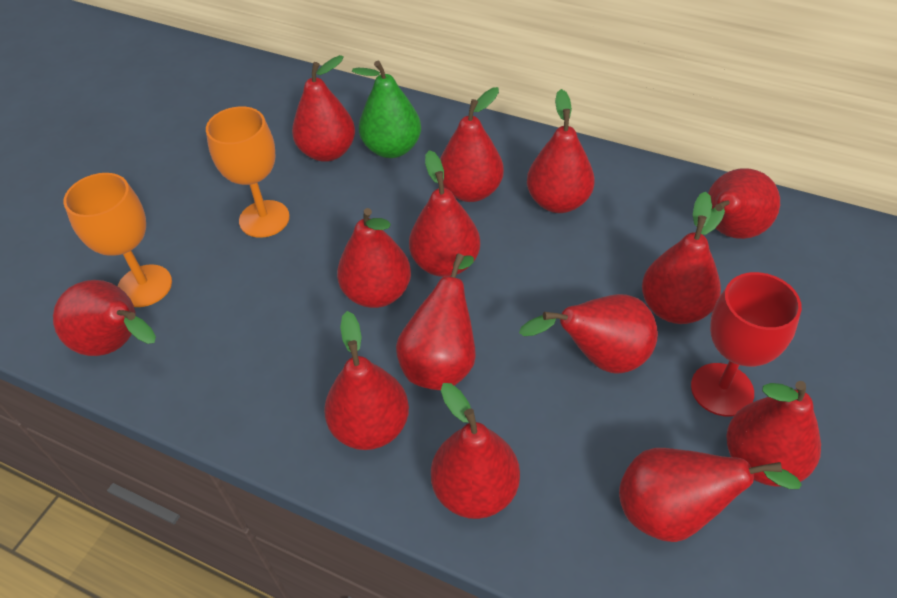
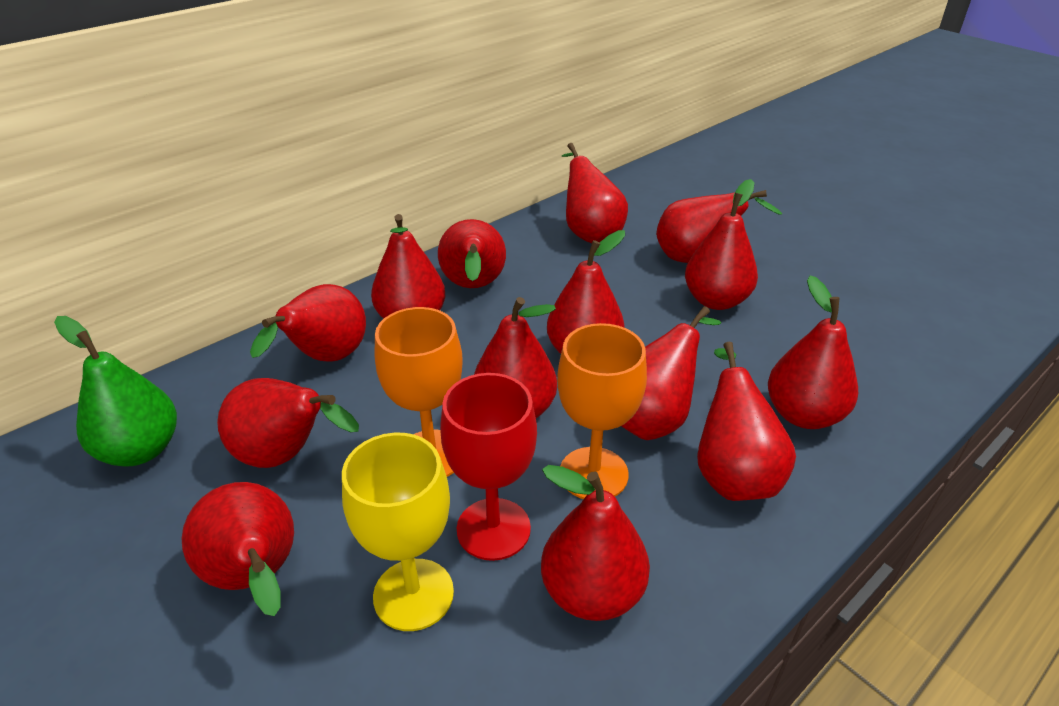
yellow goblet: 0 -> 1

